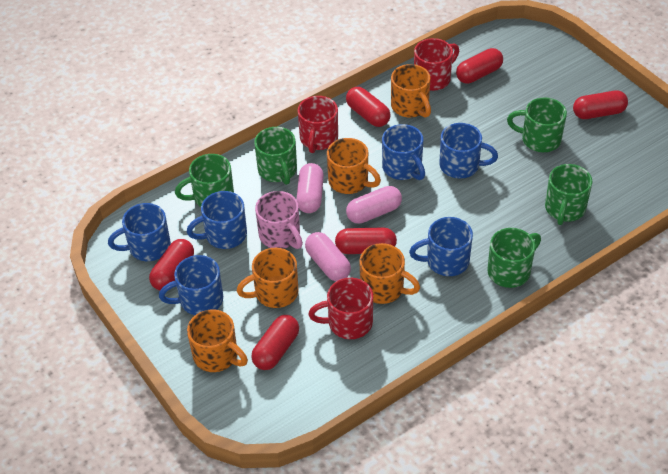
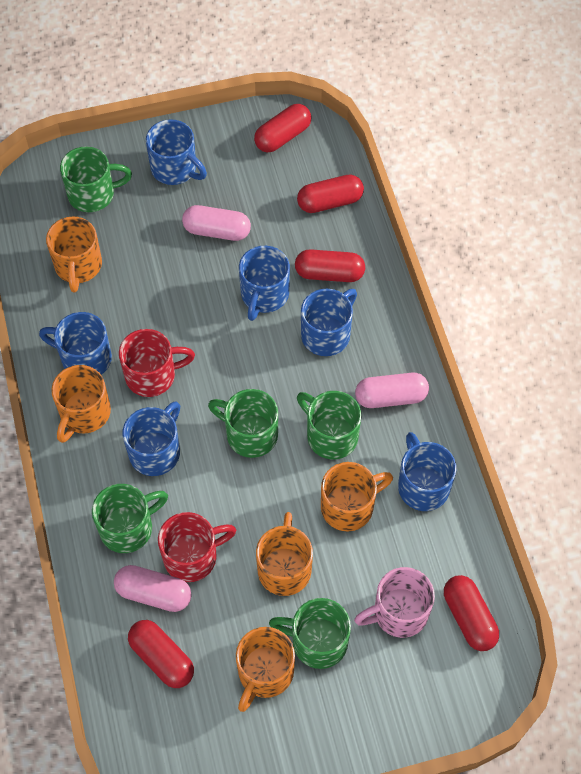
red capsule: 6 -> 5
red mug: 3 -> 2

